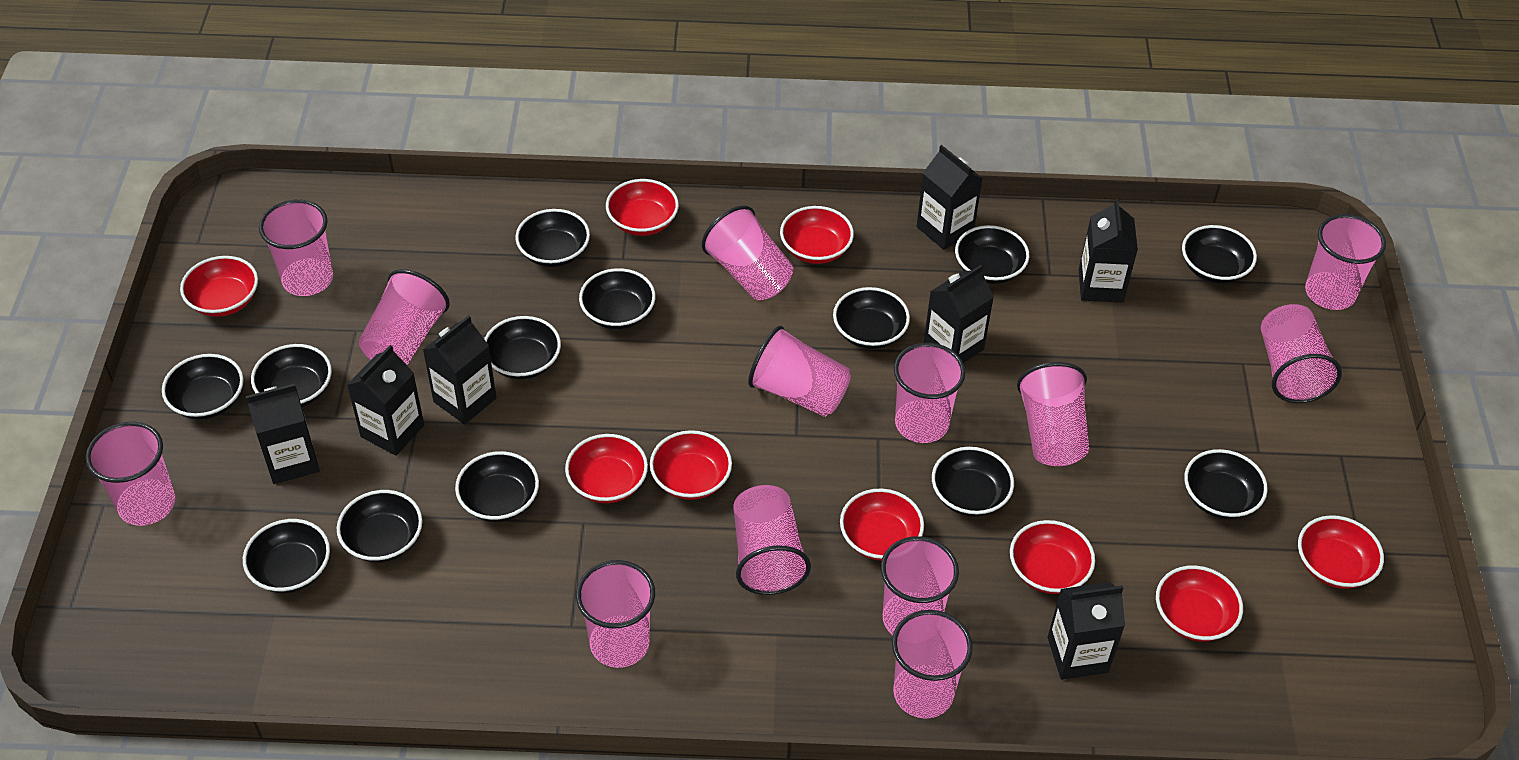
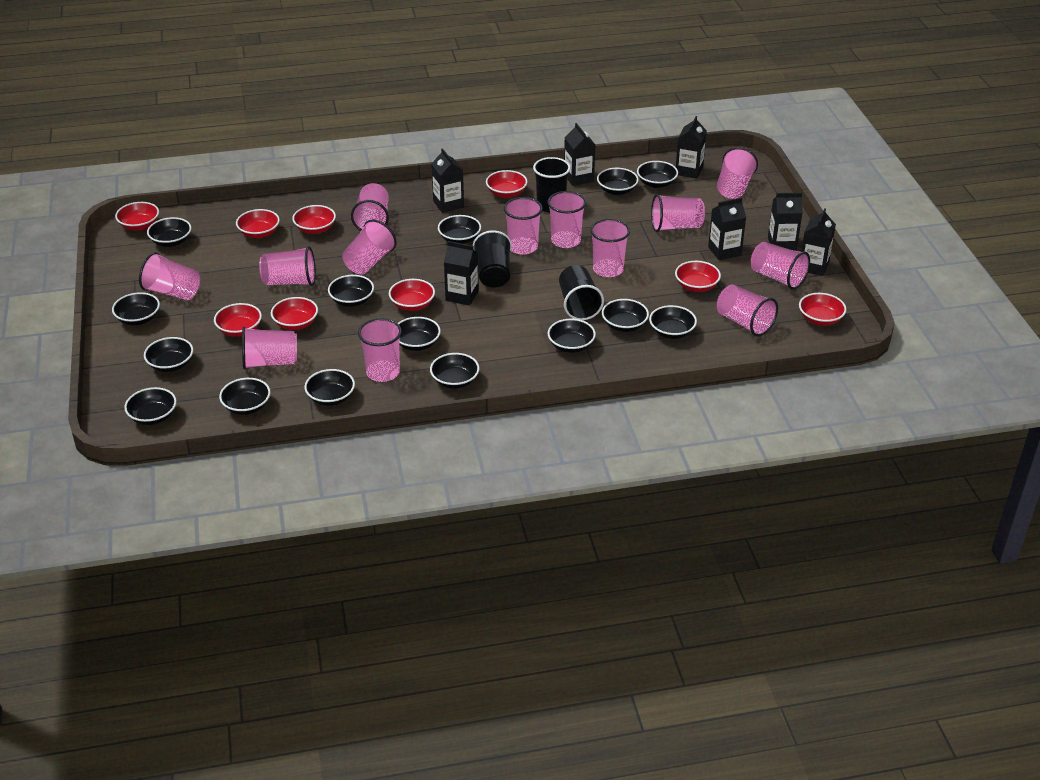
black bowl: 13 -> 15
black cup: 0 -> 3

